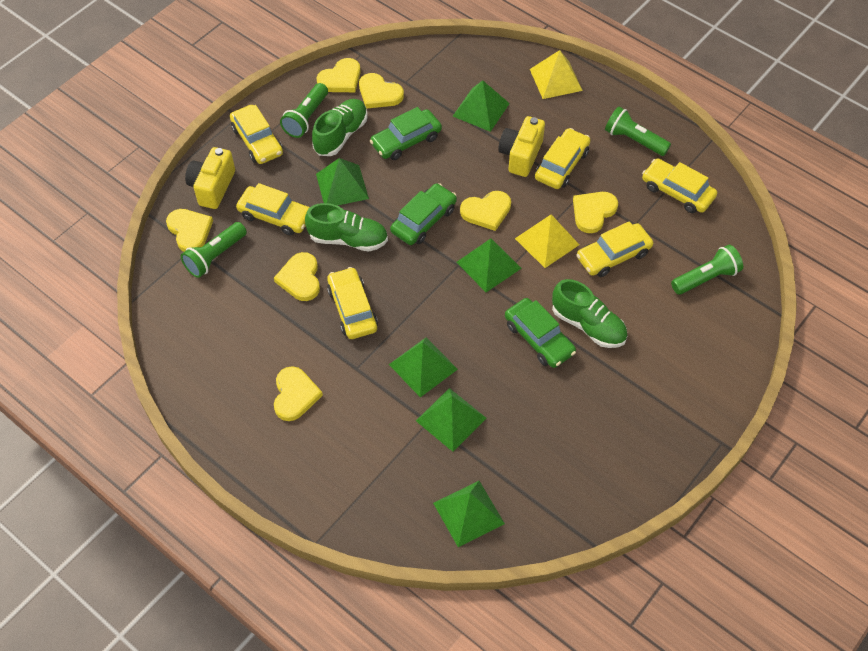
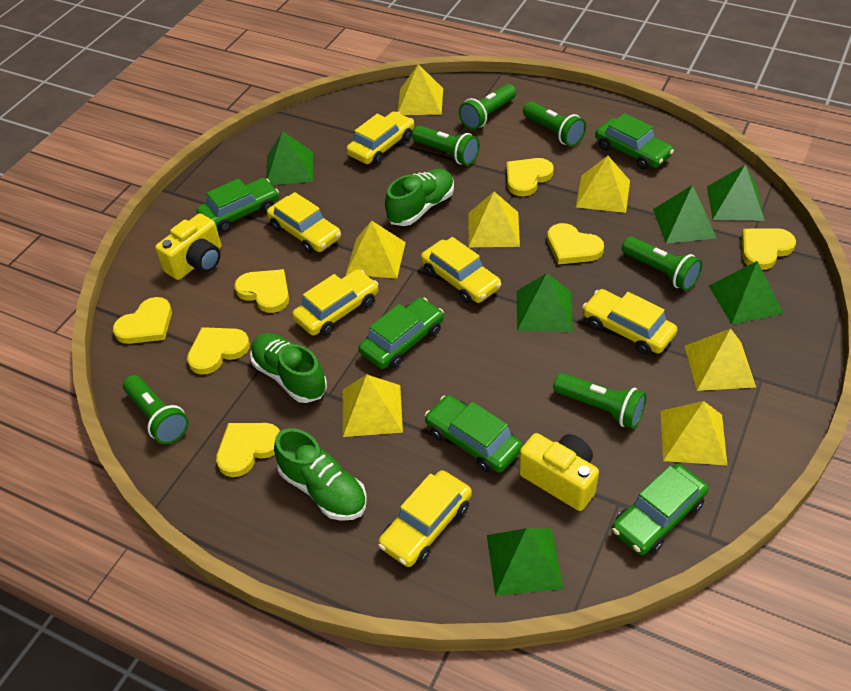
green car: 3 -> 5
green flashlight: 4 -> 6
yellow pyramid: 2 -> 7

